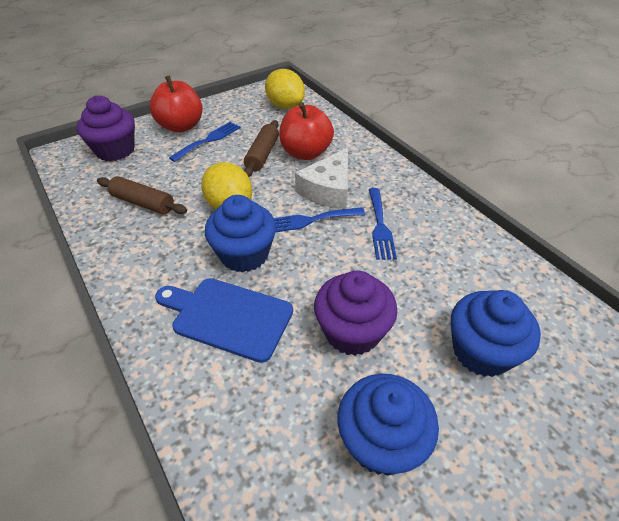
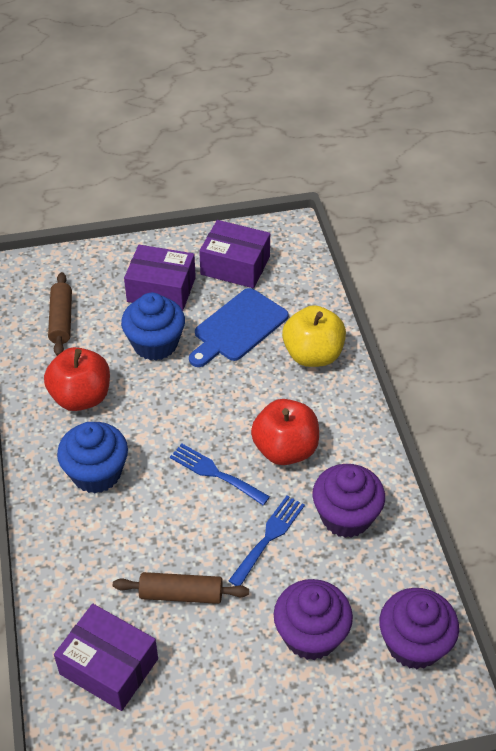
blue cupcake: 3 -> 2
blue fork: 3 -> 2
purple box: 0 -> 3
purple cupcake: 2 -> 3
white cheese: 1 -> 0
yellow apple: 0 -> 1
yellow lemon: 2 -> 0

